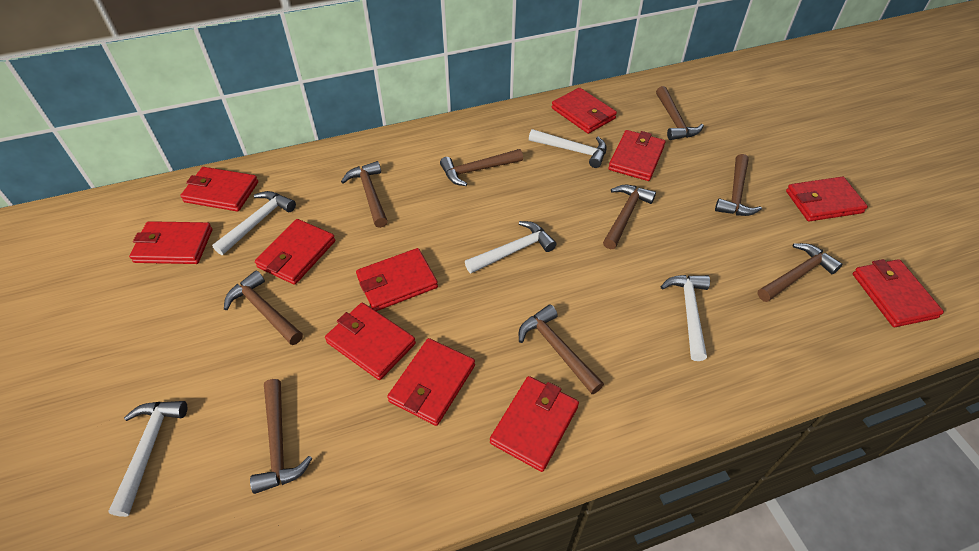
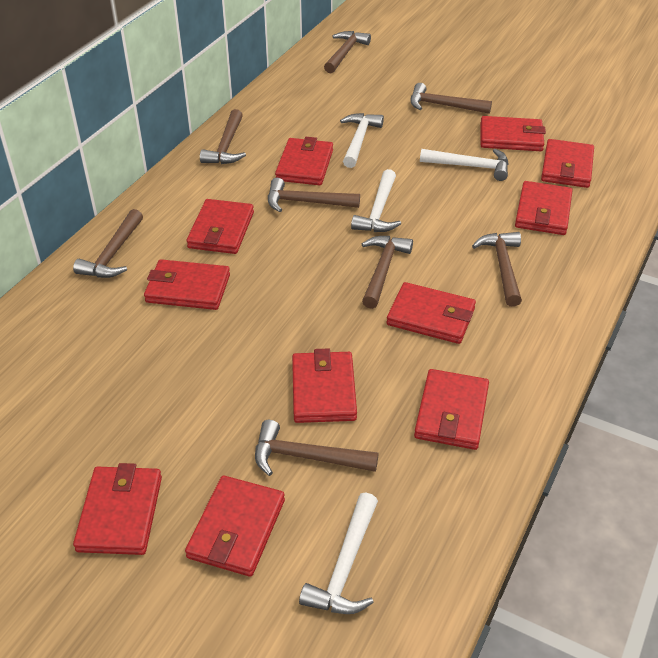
brown hammer: 9 -> 8
white hammer: 5 -> 4

